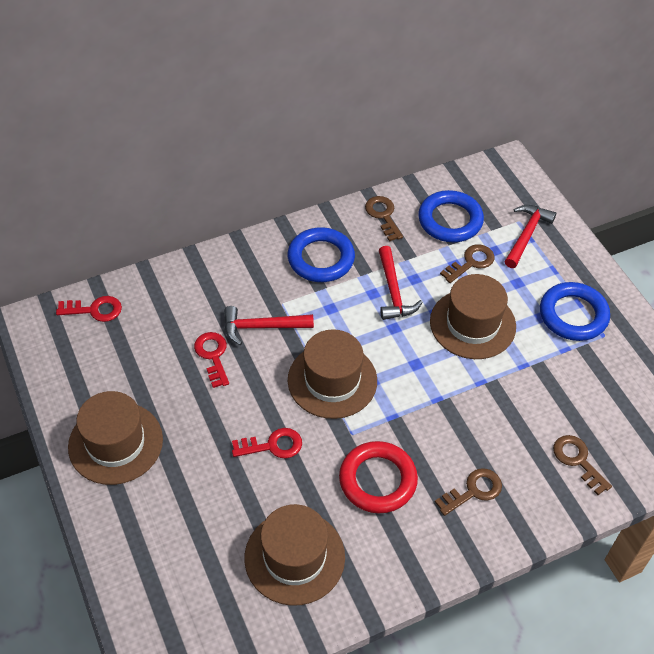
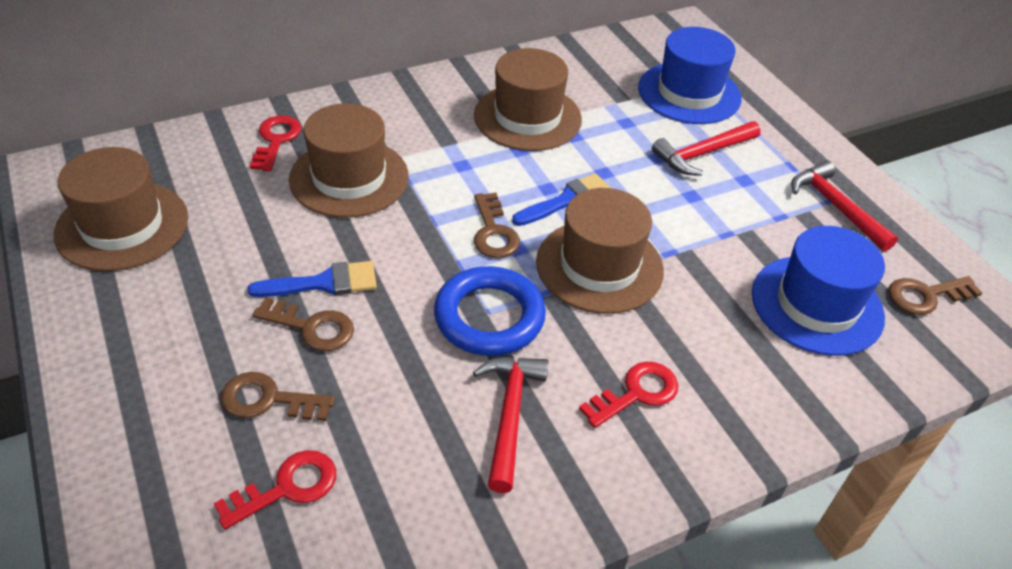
blue brush: 0 -> 2
blue hat: 0 -> 2
blue ring: 3 -> 1
red ring: 1 -> 0

